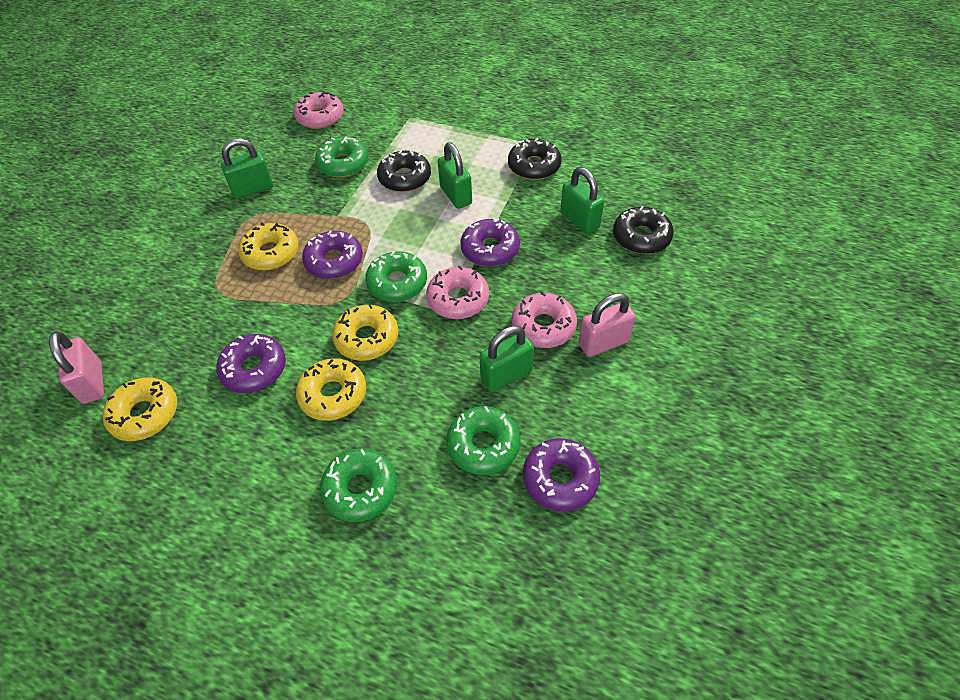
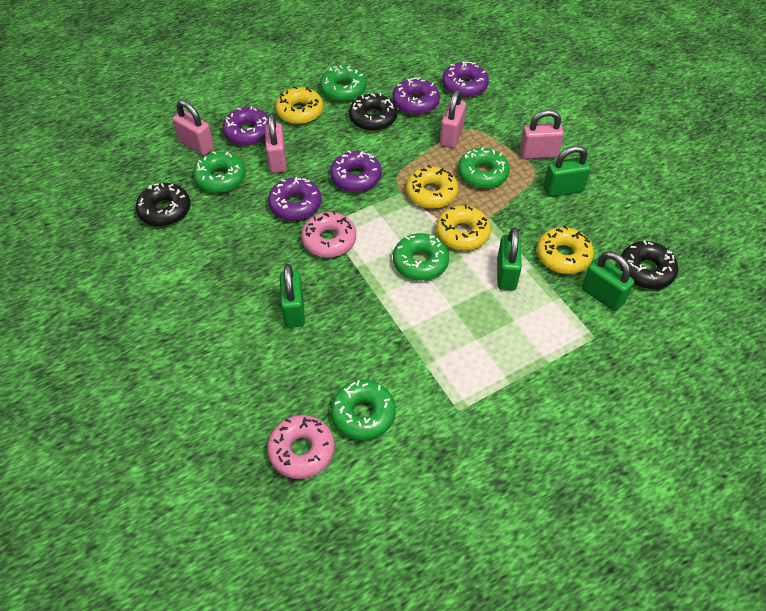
green donut: 4 -> 5
pink donut: 3 -> 2
pink padlock: 2 -> 4
purple donut: 4 -> 5

